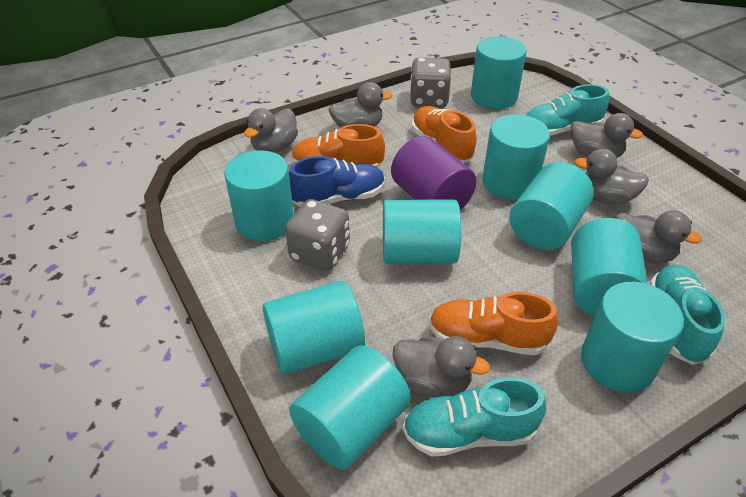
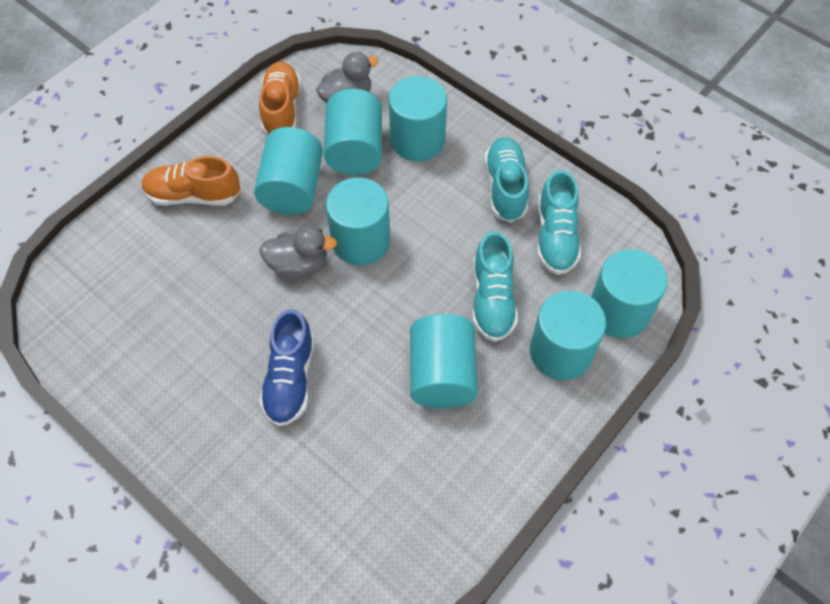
grey dice: 2 -> 0
grey duck: 6 -> 2
orange shoe: 3 -> 2
purple cylinder: 1 -> 0
turquoise cylinder: 9 -> 7

